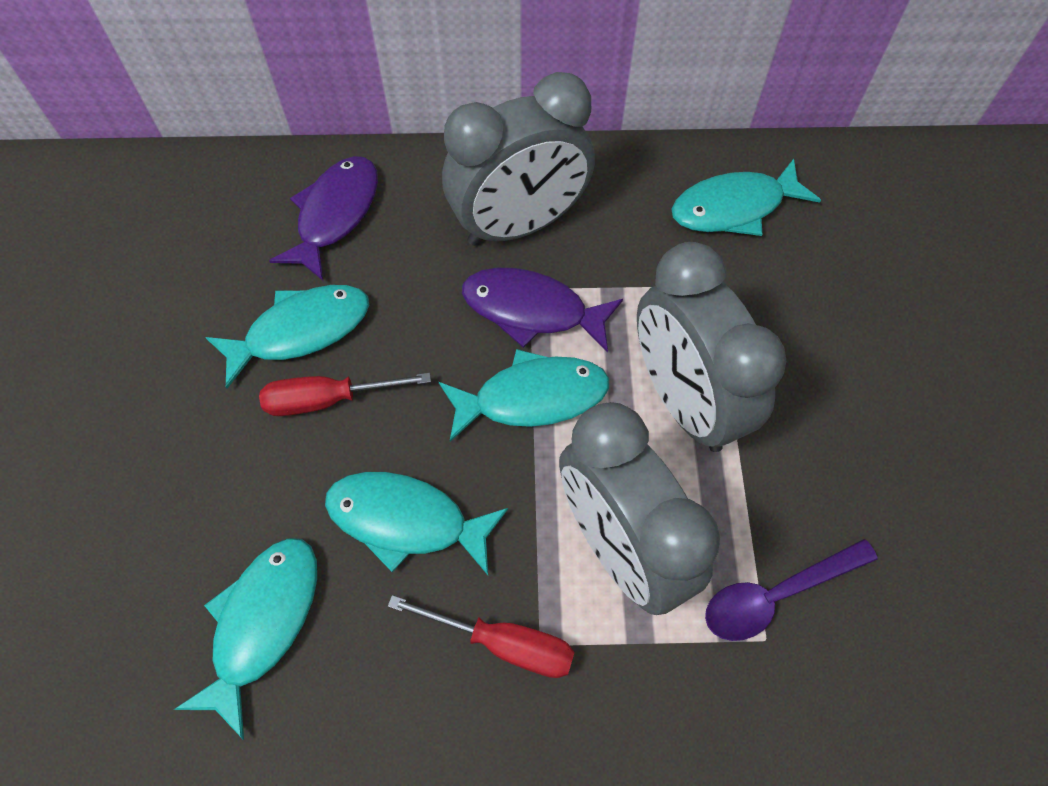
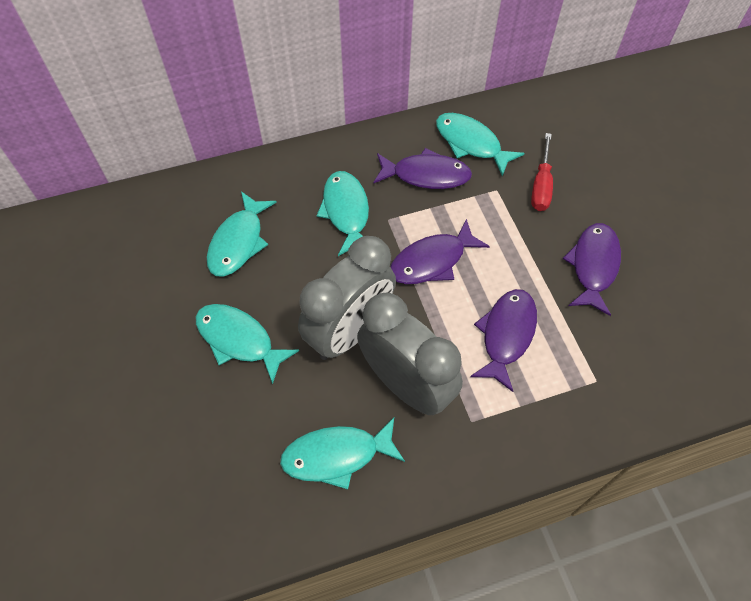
grey clock: 3 -> 2
purple fish: 2 -> 4
purple spoon: 1 -> 0
red screwdriver: 2 -> 1

